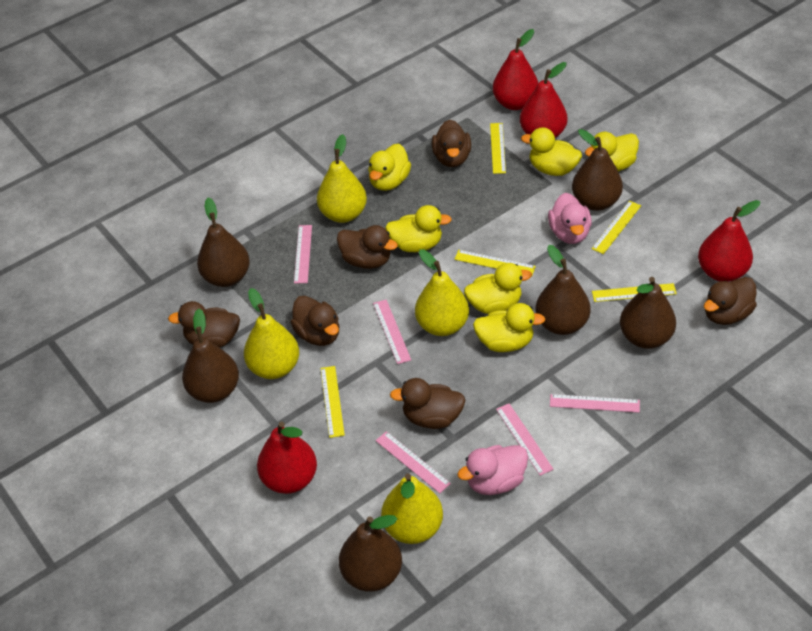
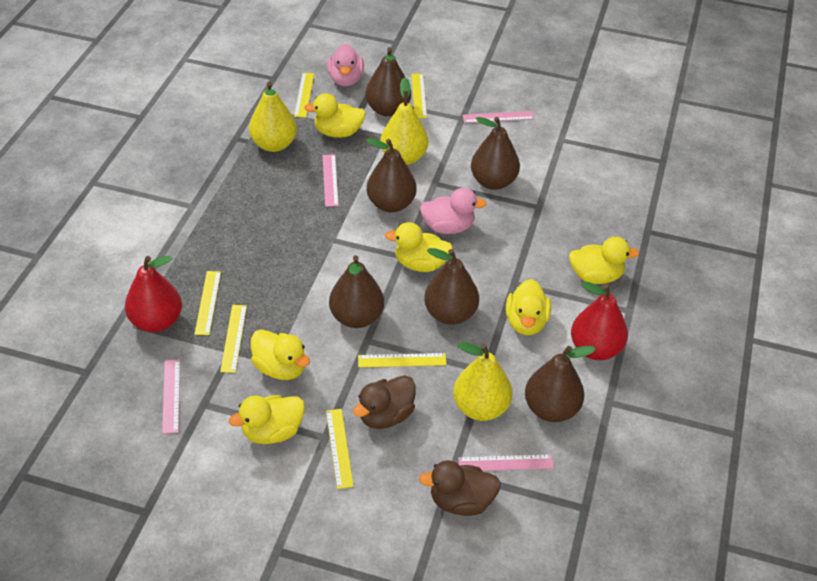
brown duck: 6 -> 2
pink ruler: 5 -> 4
red pear: 4 -> 2
yellow pear: 4 -> 3
yellow ruler: 5 -> 6

